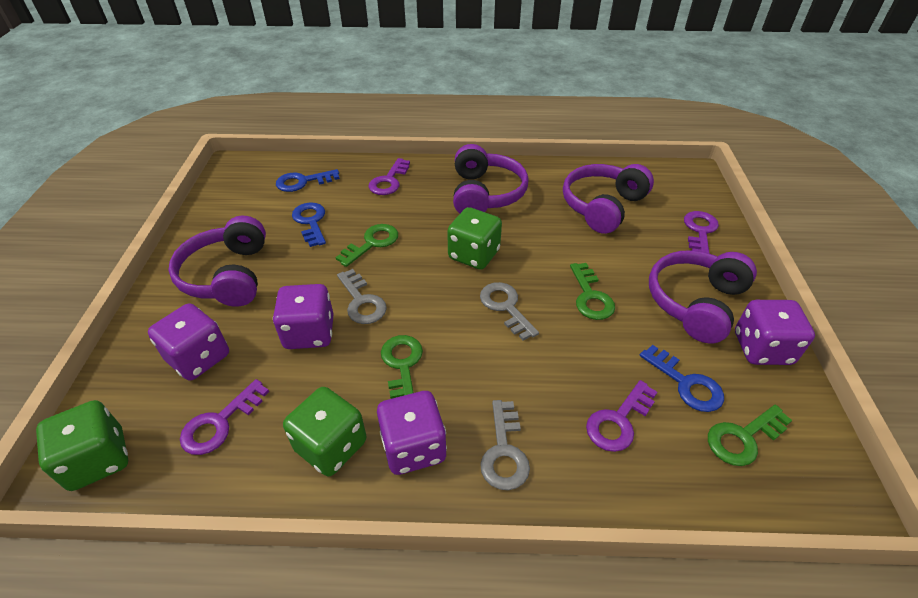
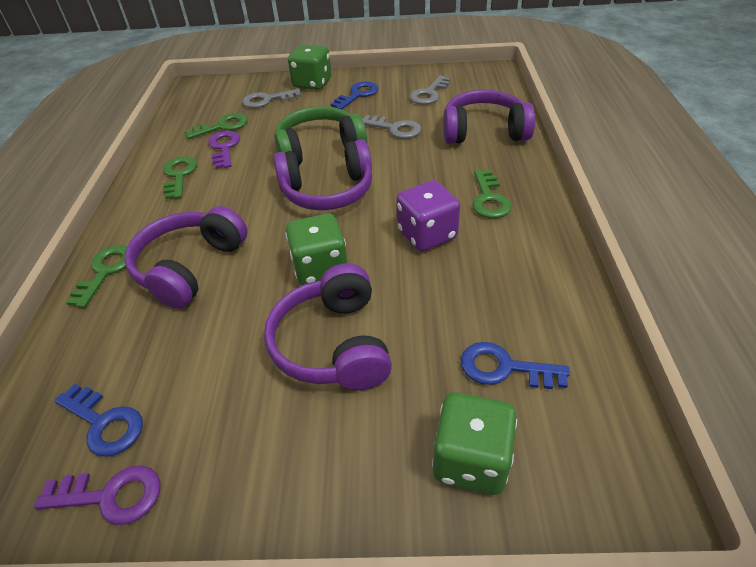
green headphones: 0 -> 1
purple dice: 4 -> 1
purple key: 4 -> 2

